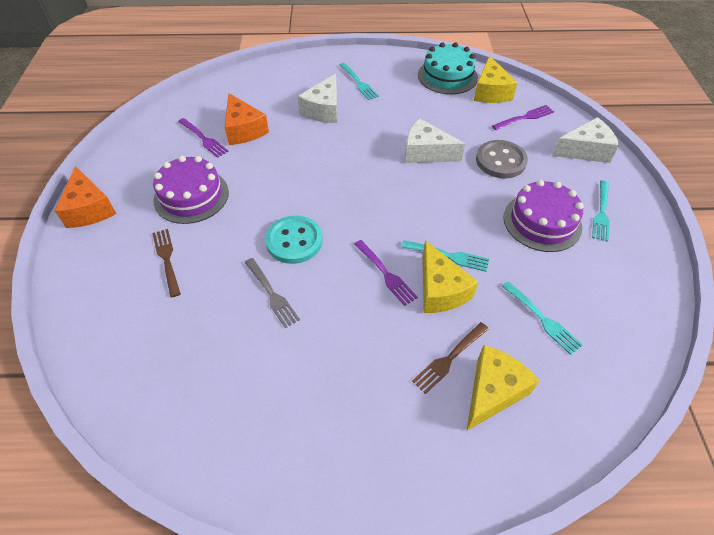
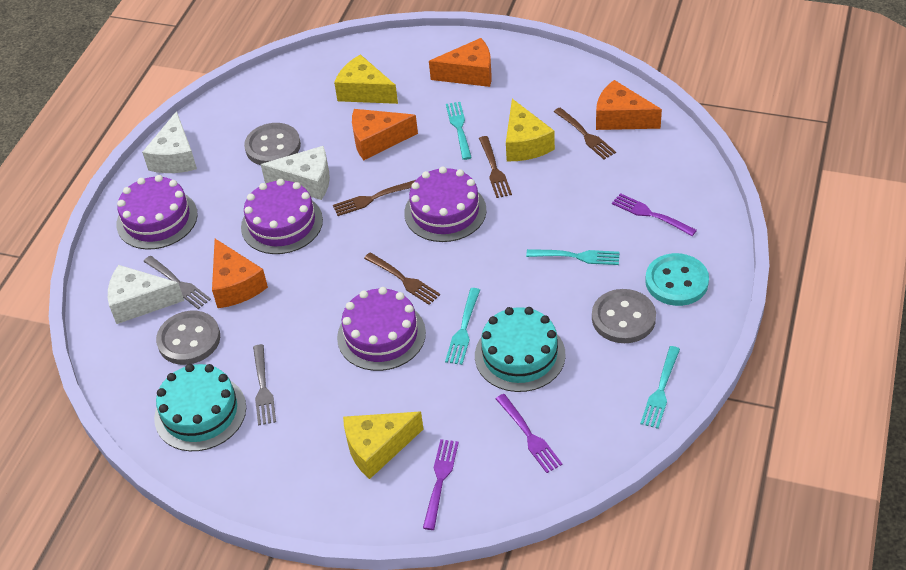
brown fork: 2 -> 4
grey button: 1 -> 3
grey fork: 1 -> 2
orange cheese: 2 -> 4
purple cake: 2 -> 4
turquoise cake: 1 -> 2

